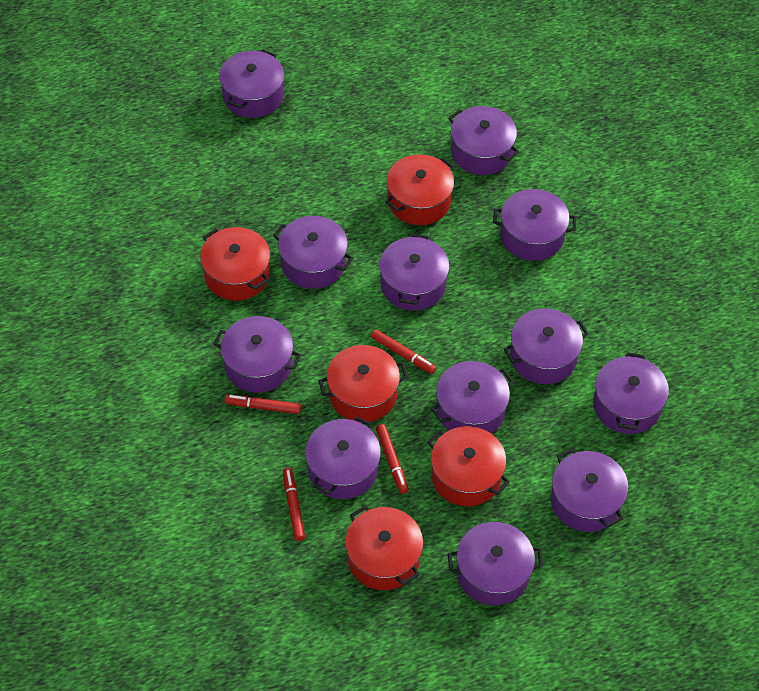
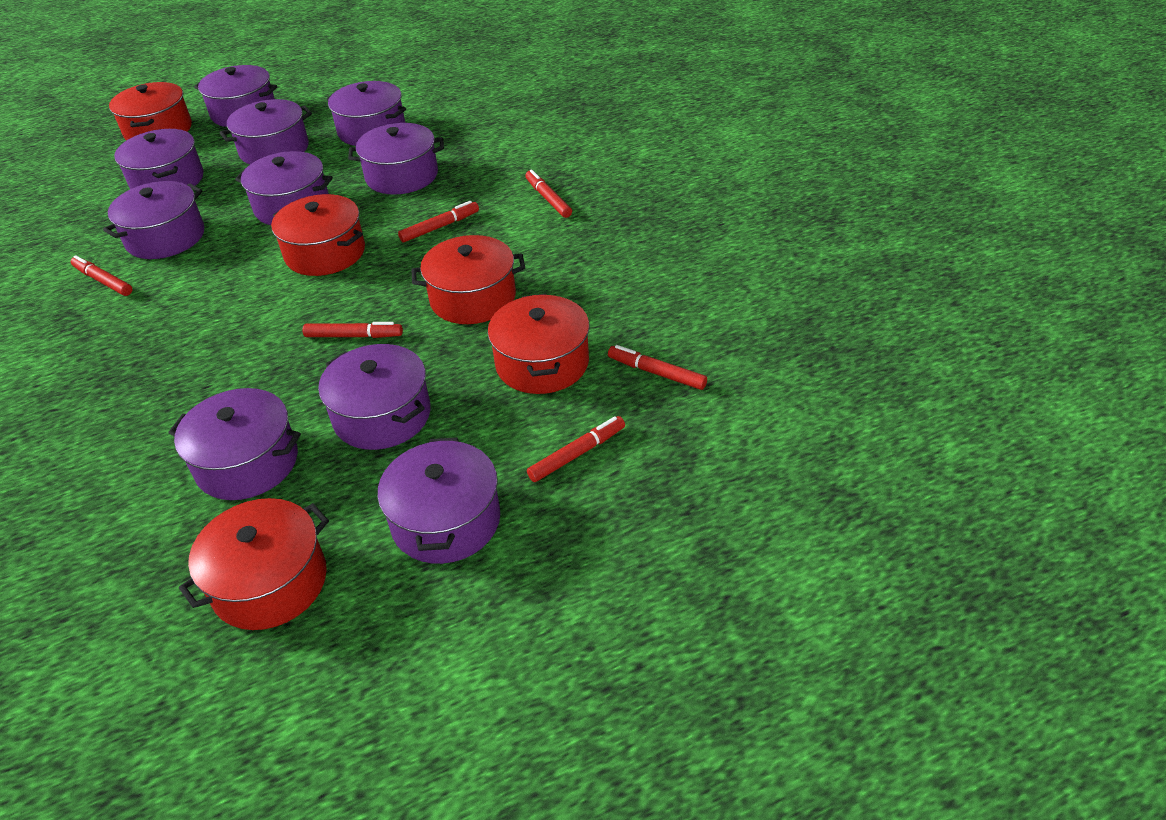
purple pot: 12 -> 10
red marker: 4 -> 6

